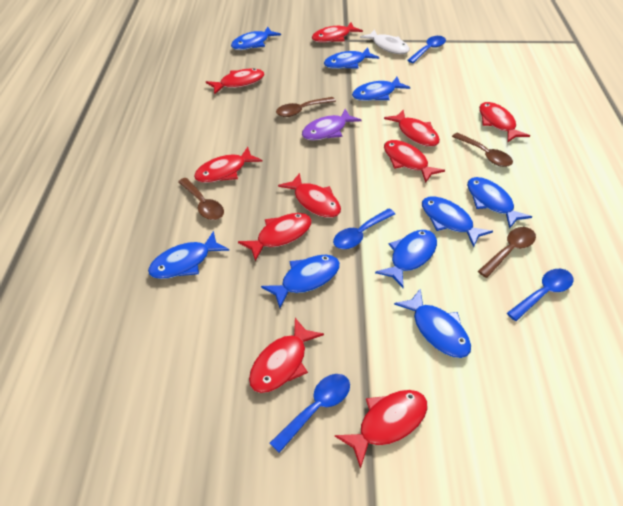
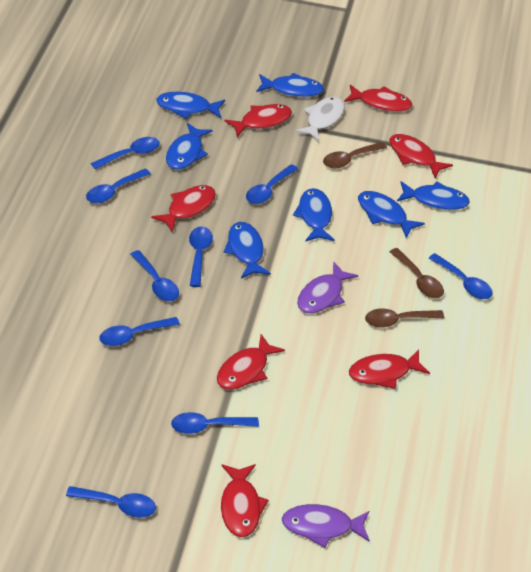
blue fish: 9 -> 7
blue spoon: 4 -> 9
brown spoon: 4 -> 3
purple fish: 1 -> 2
red fish: 10 -> 7

